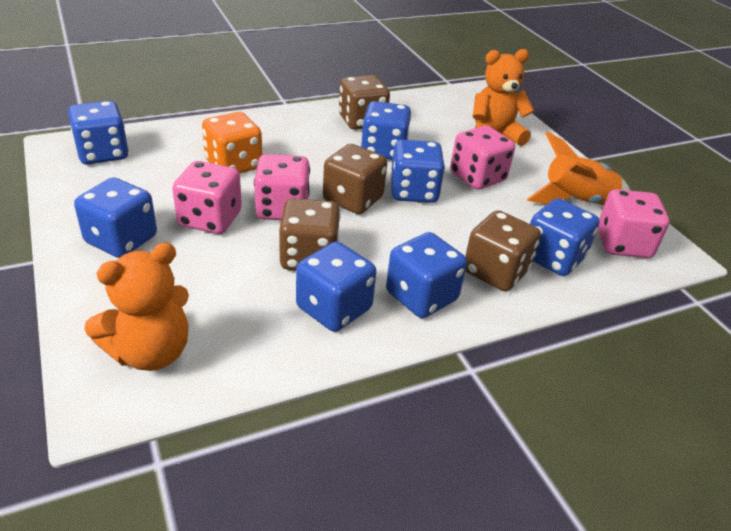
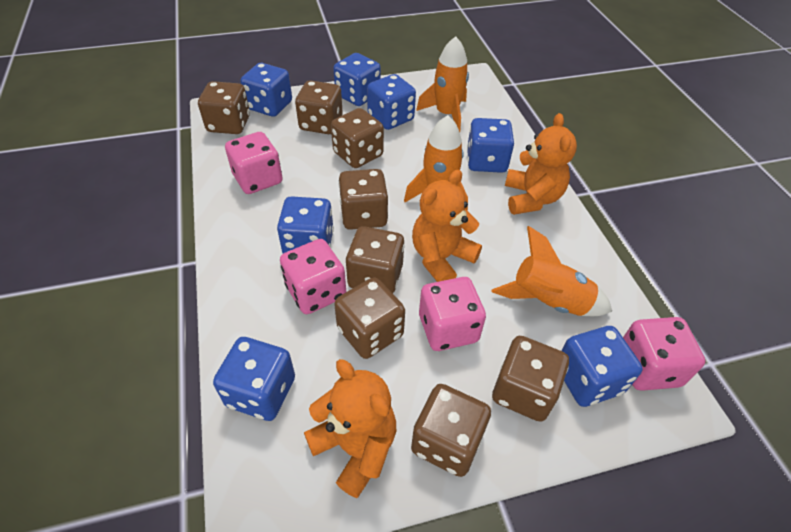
brown dice: 4 -> 8
orange dice: 1 -> 0
orange rocket: 1 -> 3
orange teddy bear: 2 -> 3

